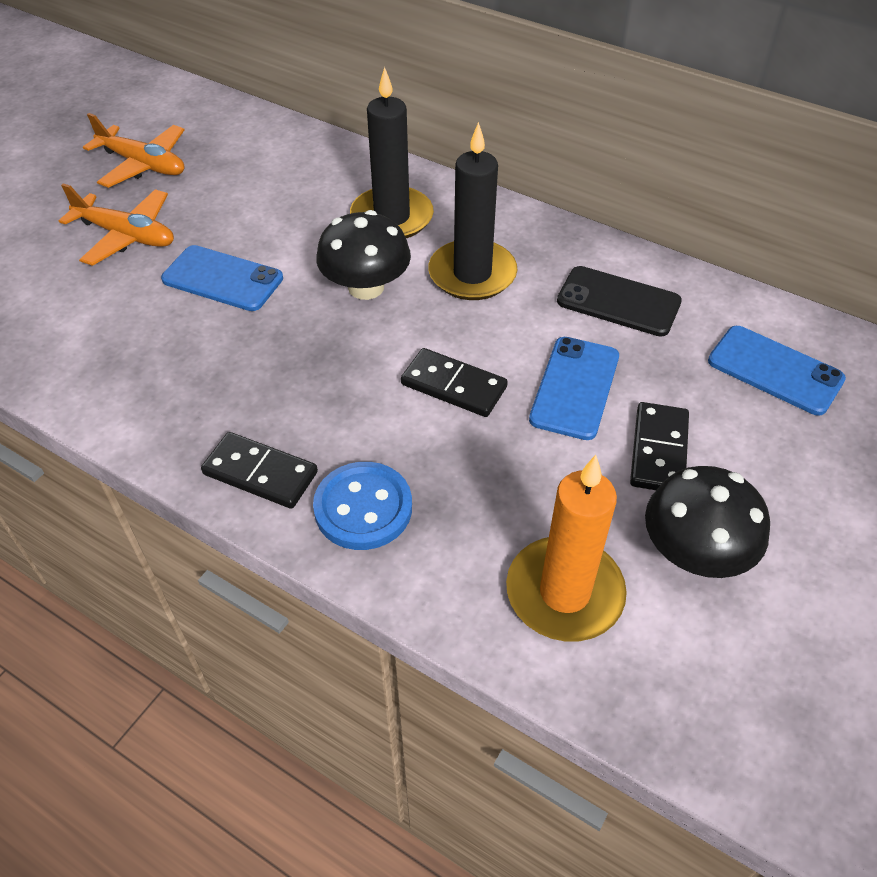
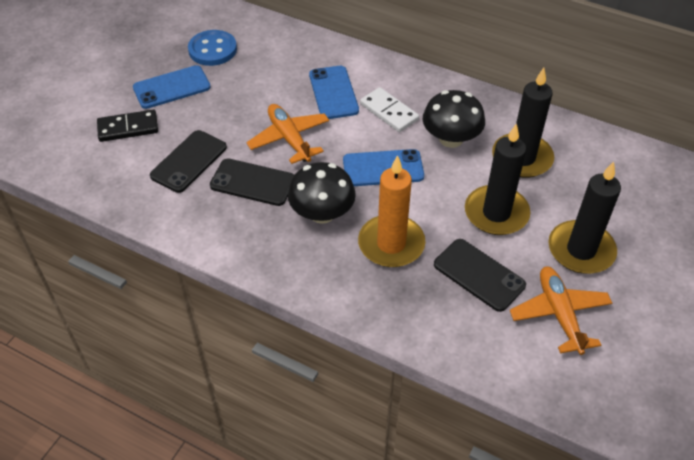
black candle: 2 -> 3
black domino: 3 -> 1
black phone: 1 -> 3
white domino: 0 -> 1

